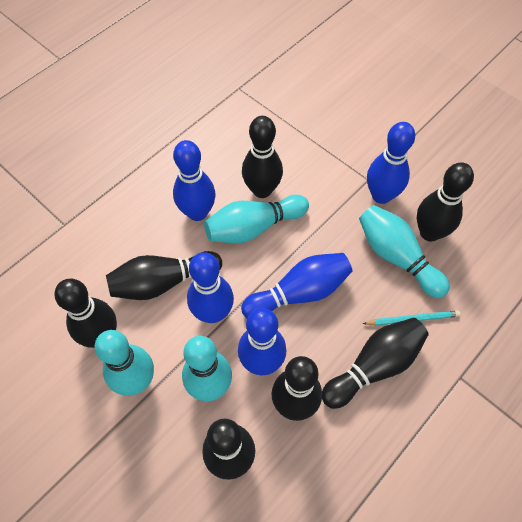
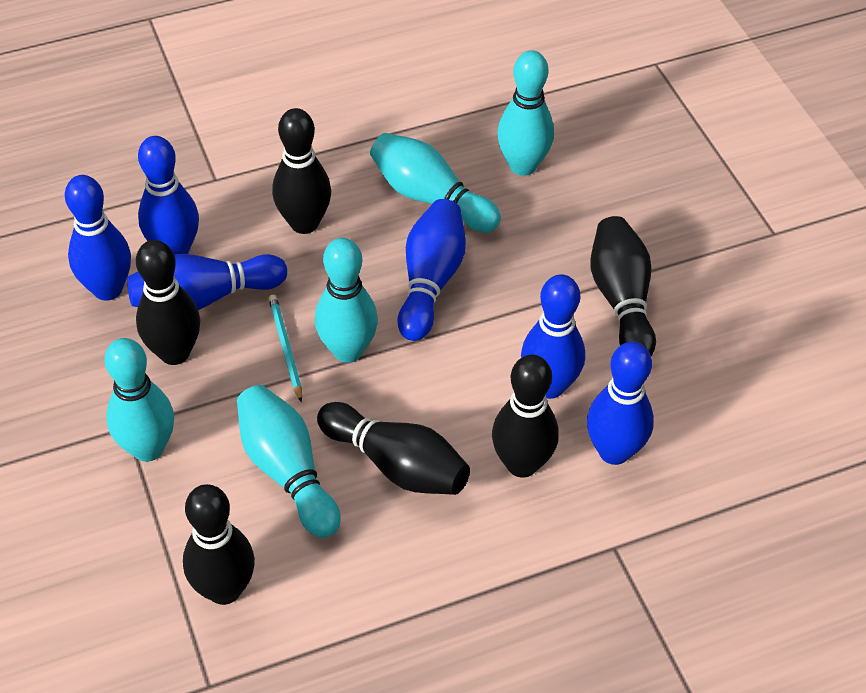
black bowling pin: 7 -> 6
blue bowling pin: 5 -> 6
turquoise bowling pin: 4 -> 5

